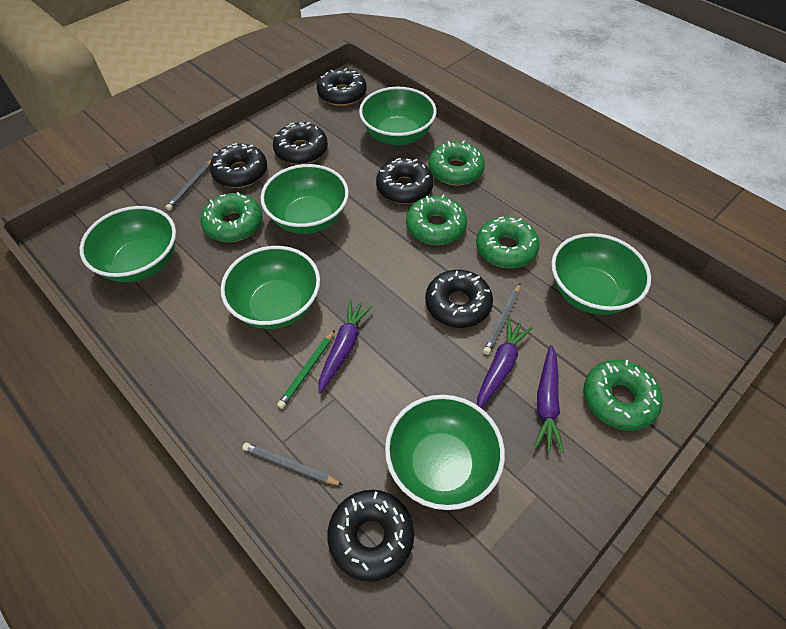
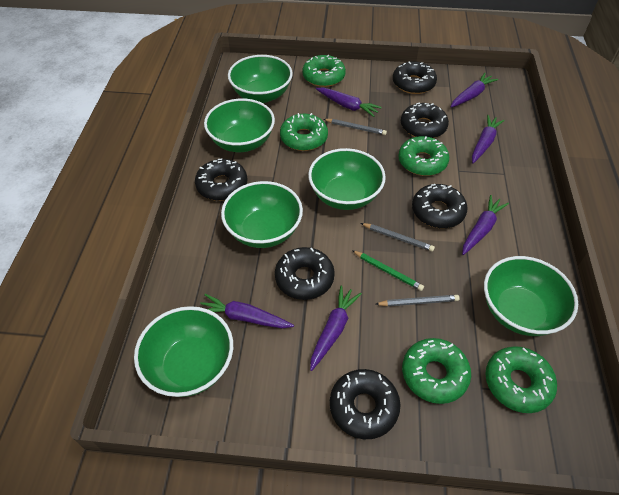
purple carrot: 3 -> 6

